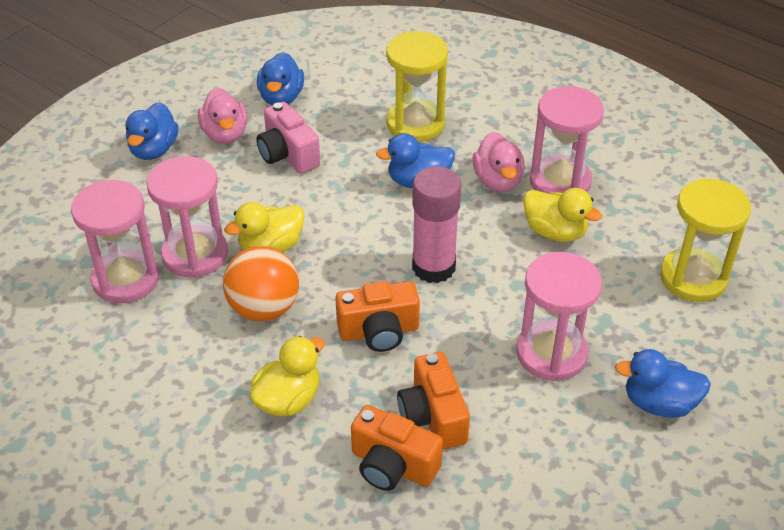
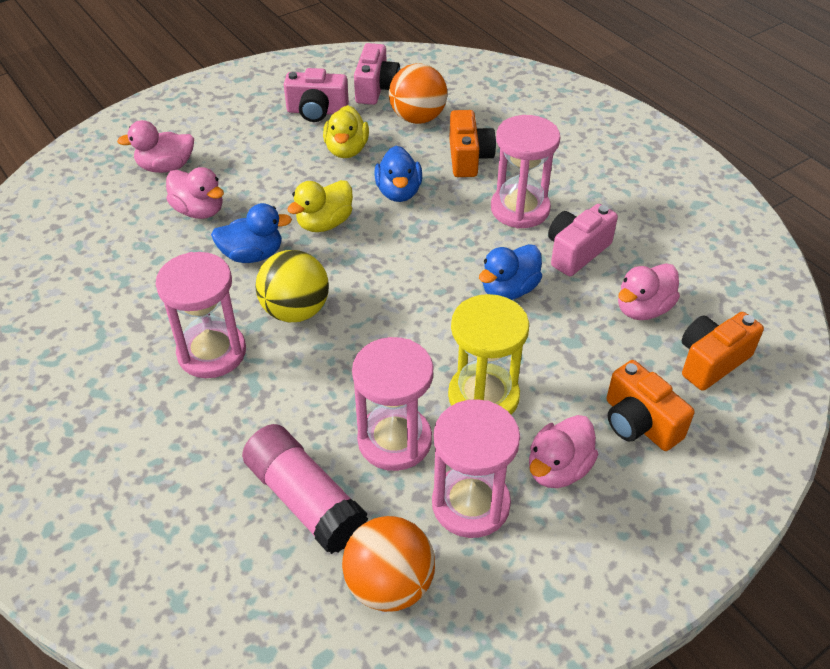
blue duck: 4 -> 3
orange ball: 1 -> 2
pink camera: 1 -> 3
pink duck: 2 -> 4
yellow ball: 0 -> 1
yellow duck: 3 -> 2
yellow hourglass: 2 -> 1

